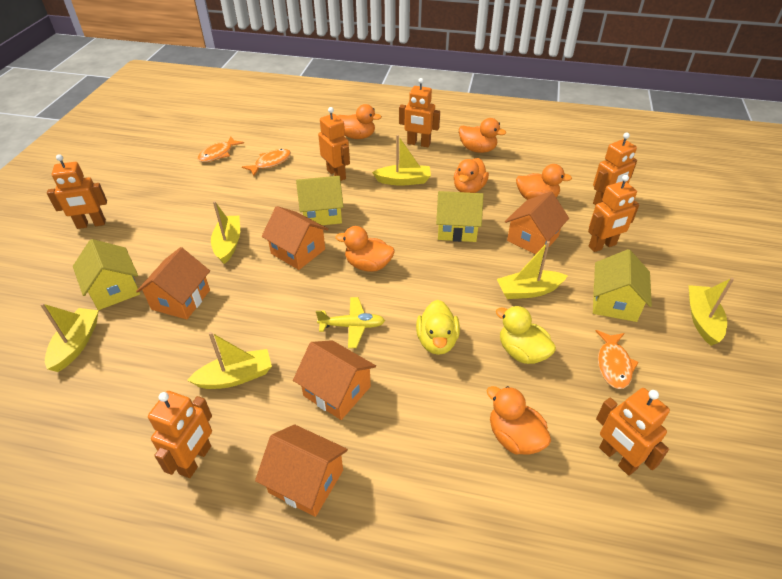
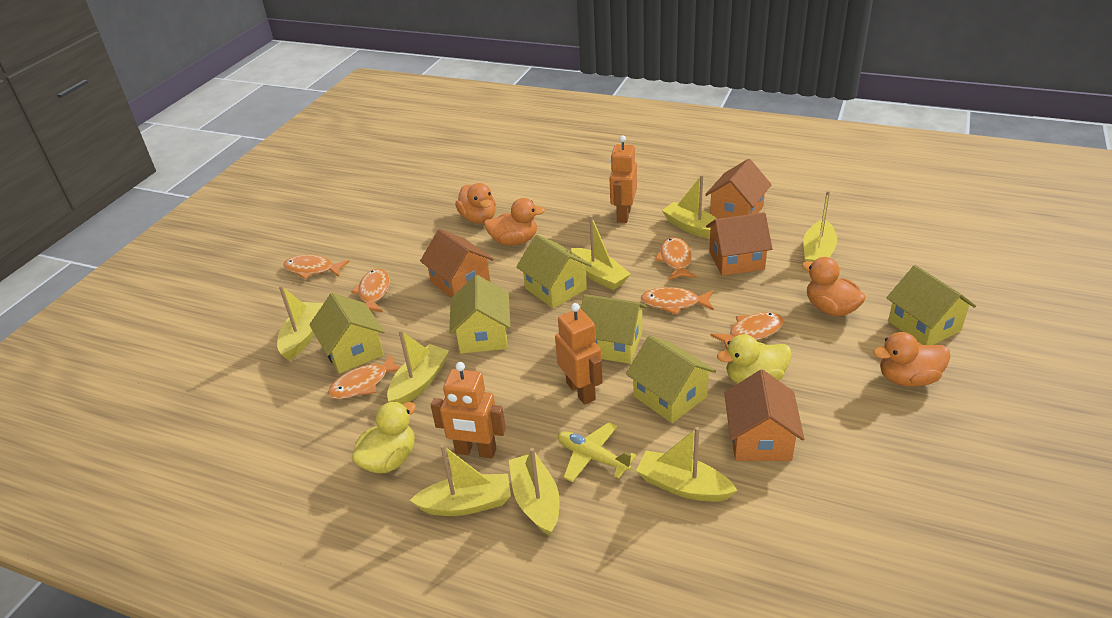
orange duck: 6 -> 4
orange fish: 3 -> 6
orange house: 5 -> 4
orange robot: 7 -> 3
yellow boat: 6 -> 8
yellow house: 4 -> 6

